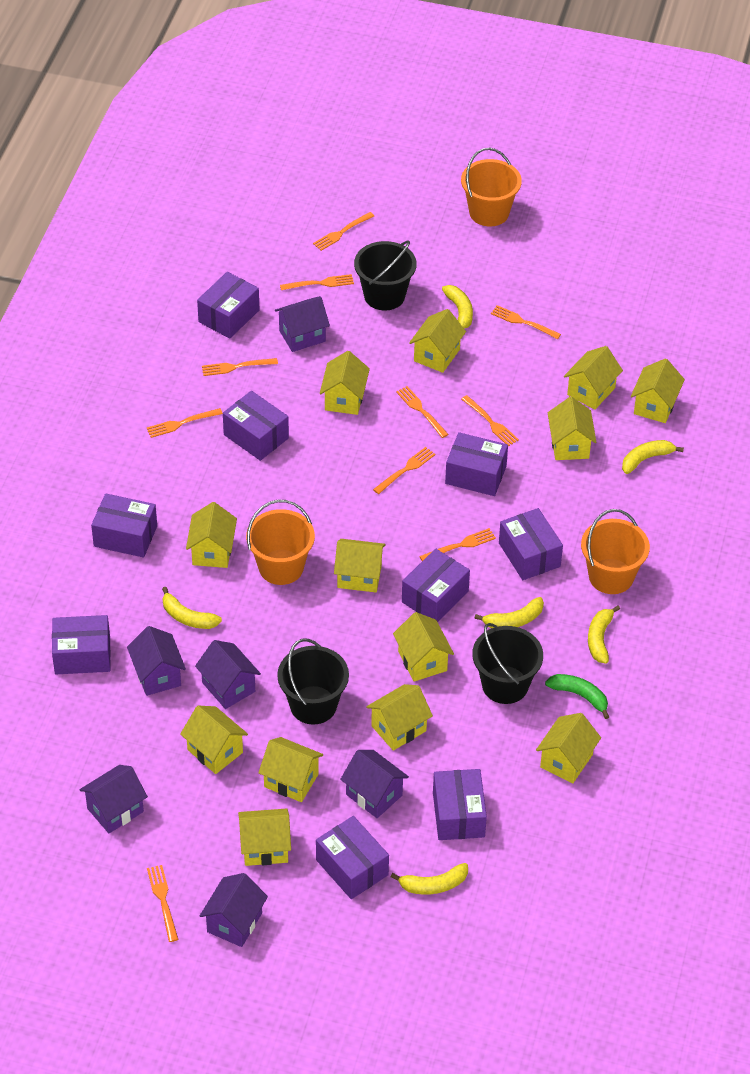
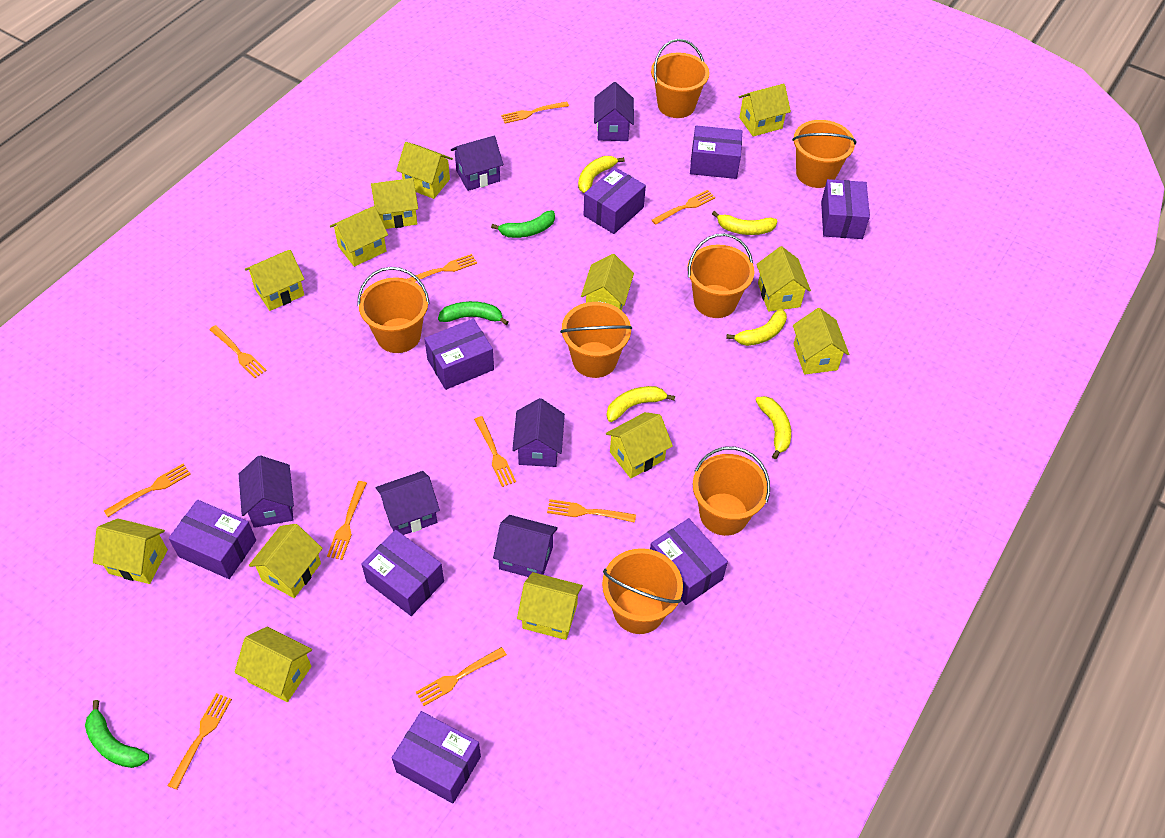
black bucket: 3 -> 0
green banana: 1 -> 3
orange bucket: 3 -> 7
purple box: 9 -> 8
yellow banana: 6 -> 5

